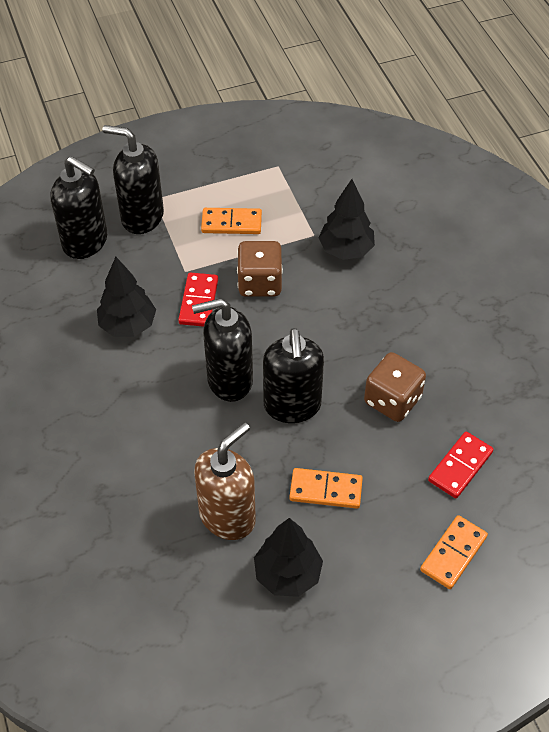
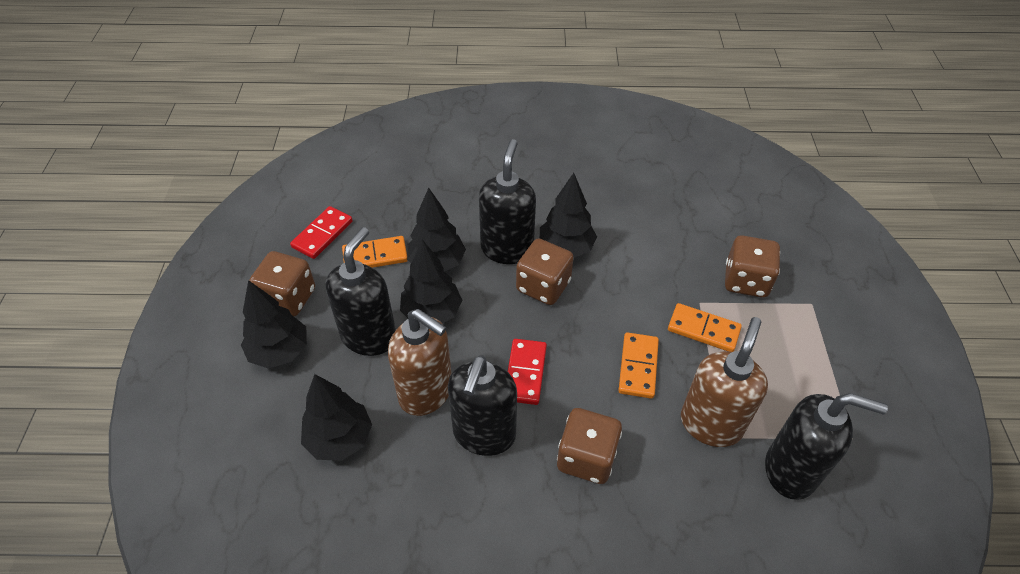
black tree: 3 -> 5
brown dice: 2 -> 4
brown soap dispenser: 1 -> 2

